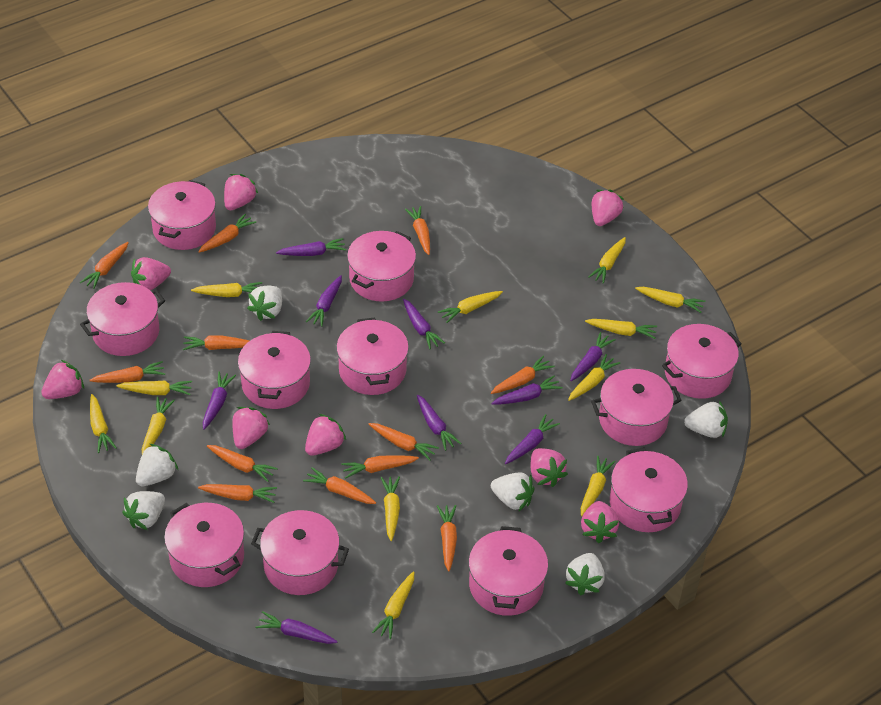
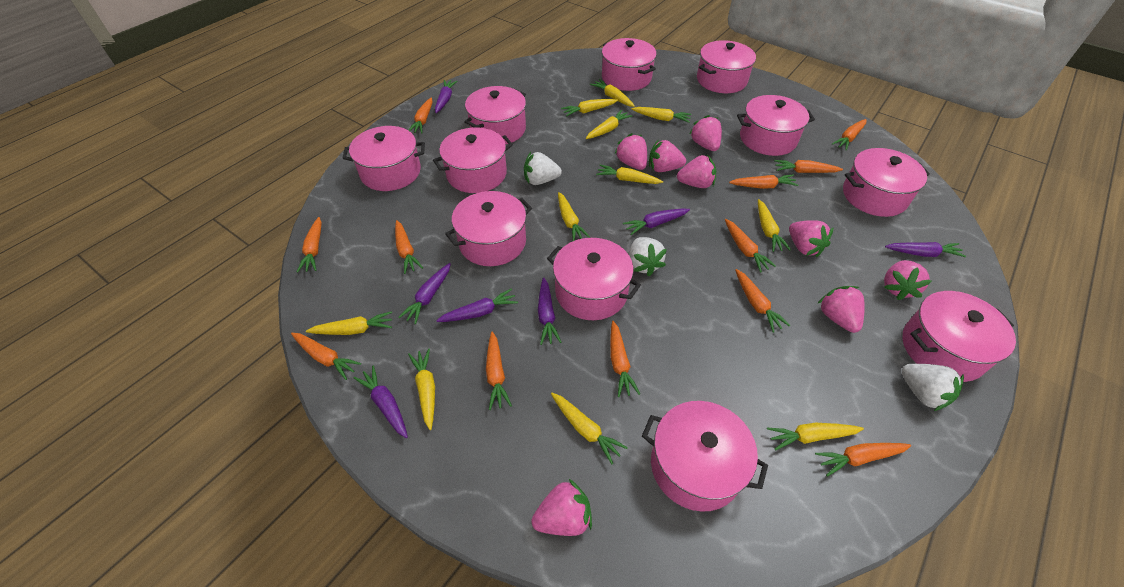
purple carrot: 9 -> 7
white strawberry: 6 -> 3
yellow carrot: 12 -> 11

